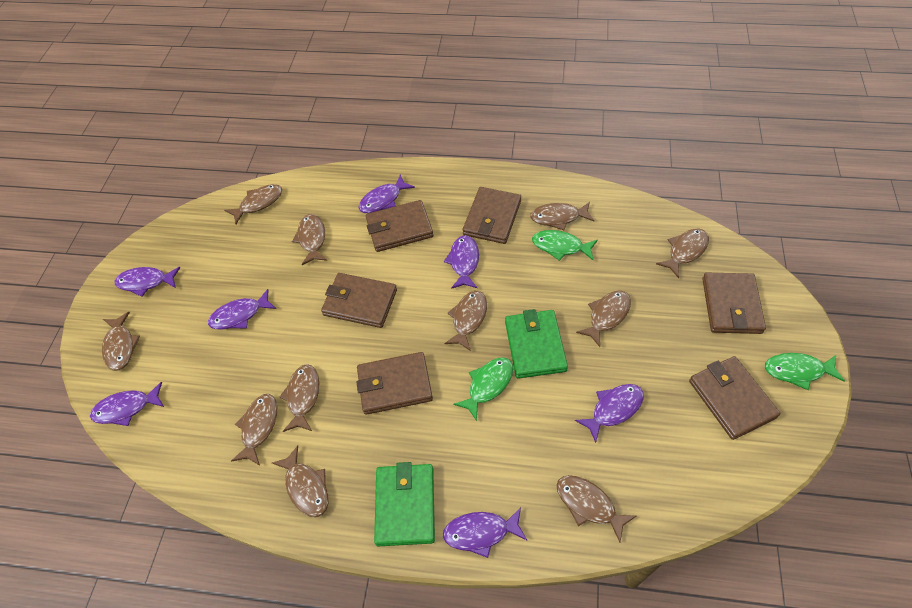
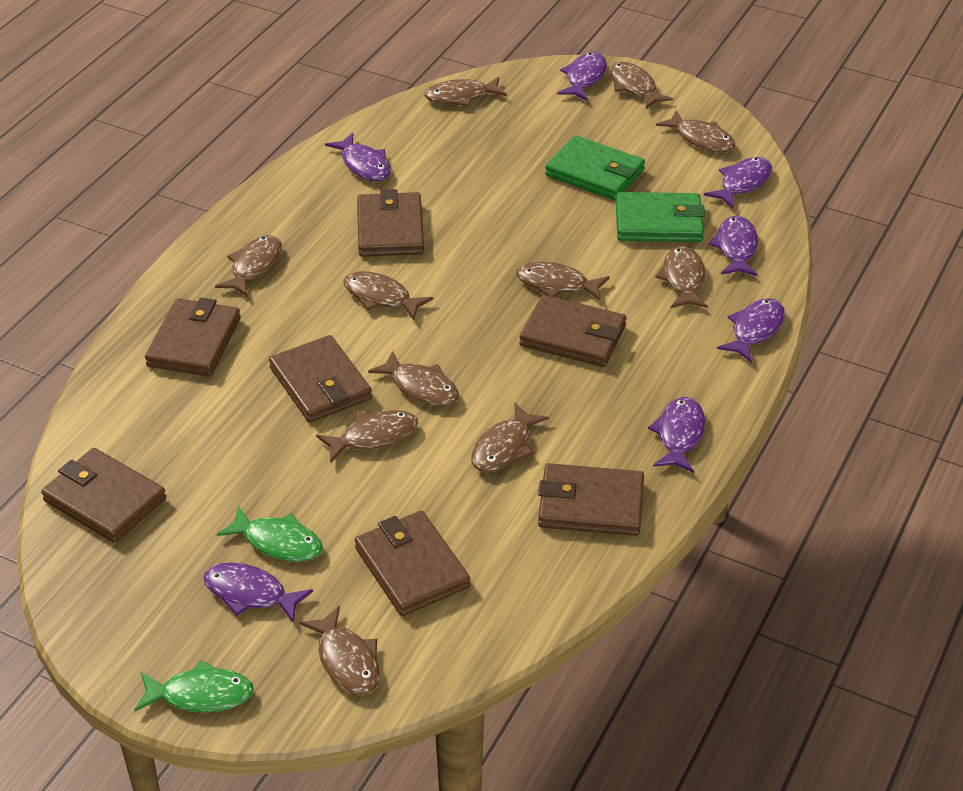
brown wallet: 6 -> 7
green fish: 3 -> 2

